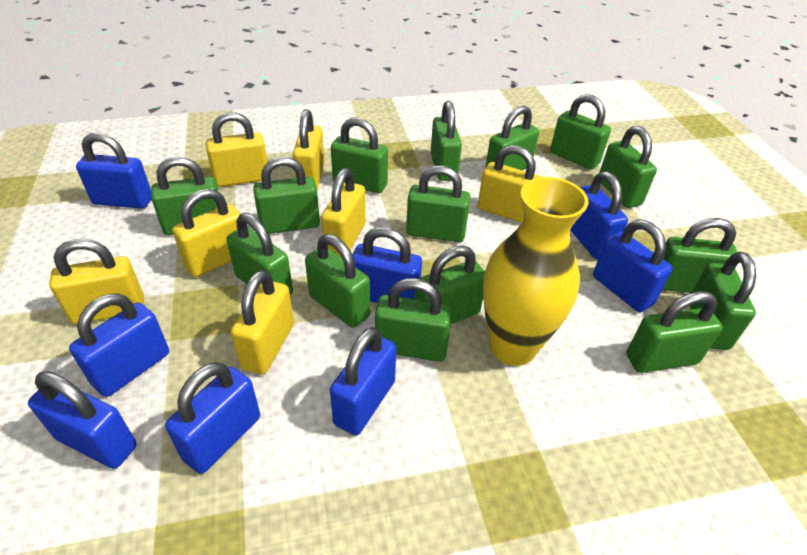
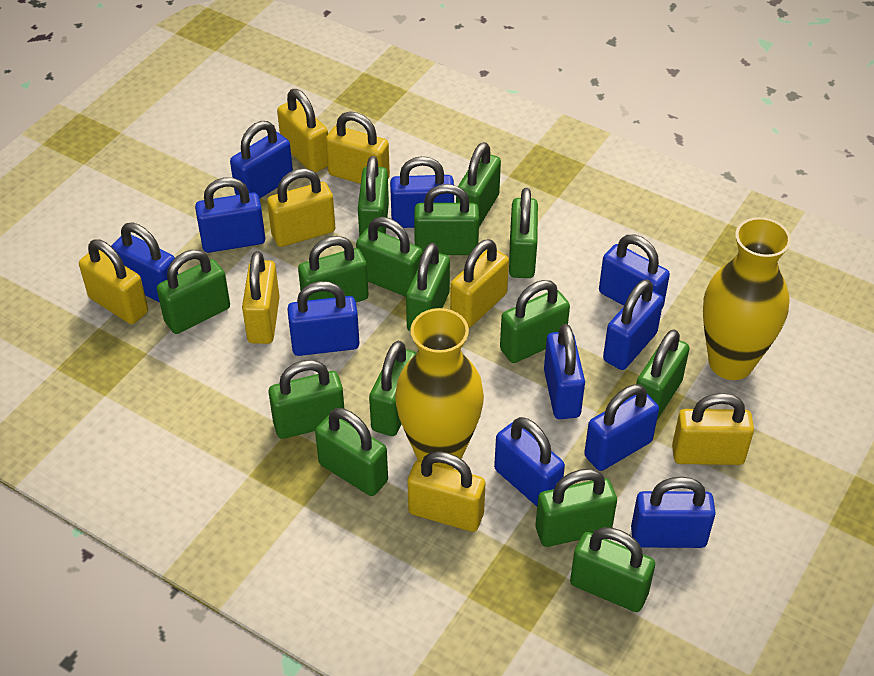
blue padlock: 8 -> 11
yellow padlock: 7 -> 8
yellow vase: 1 -> 2

